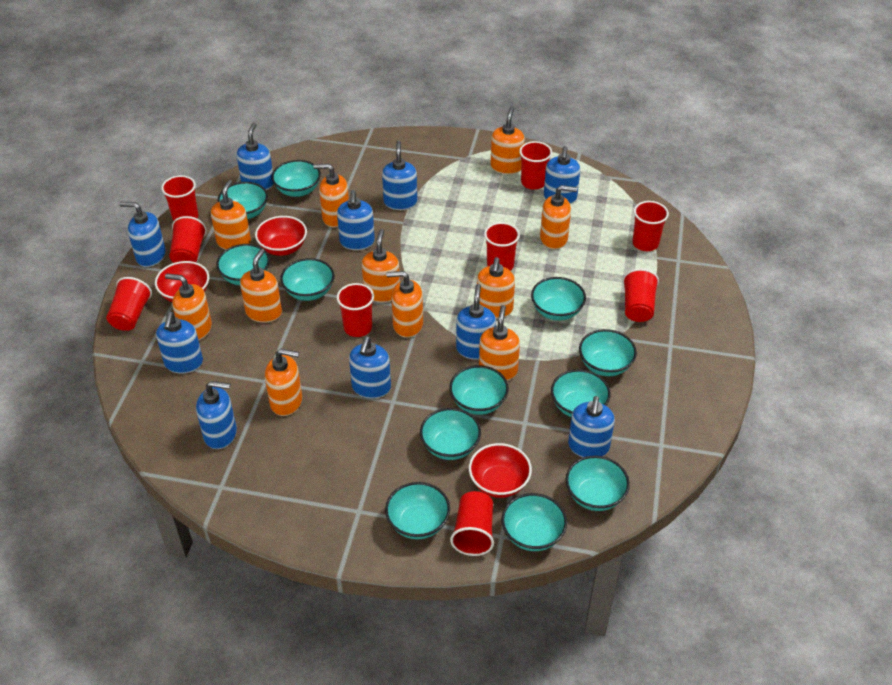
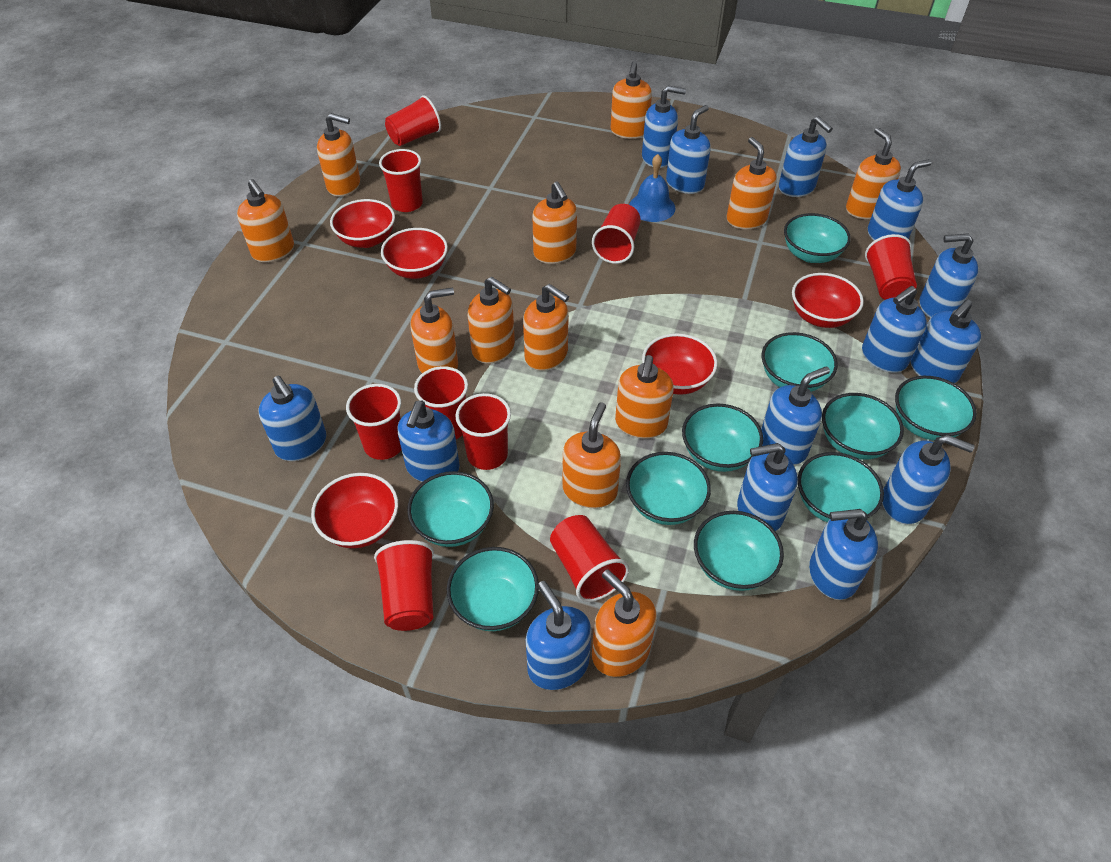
blue bell: 0 -> 1
blue soap dispenser: 10 -> 14
orange soap dispenser: 11 -> 12
red bowl: 3 -> 5
turquoise bowl: 12 -> 10

